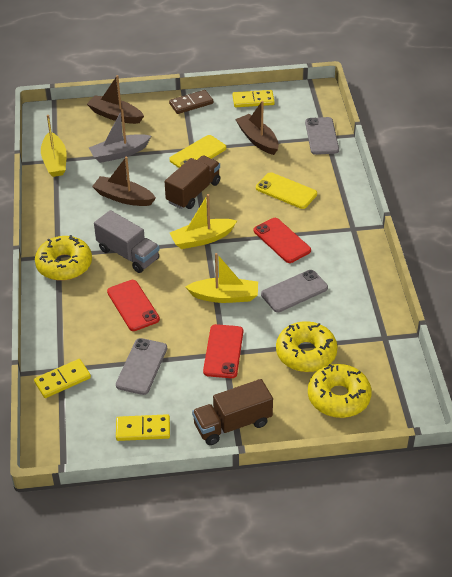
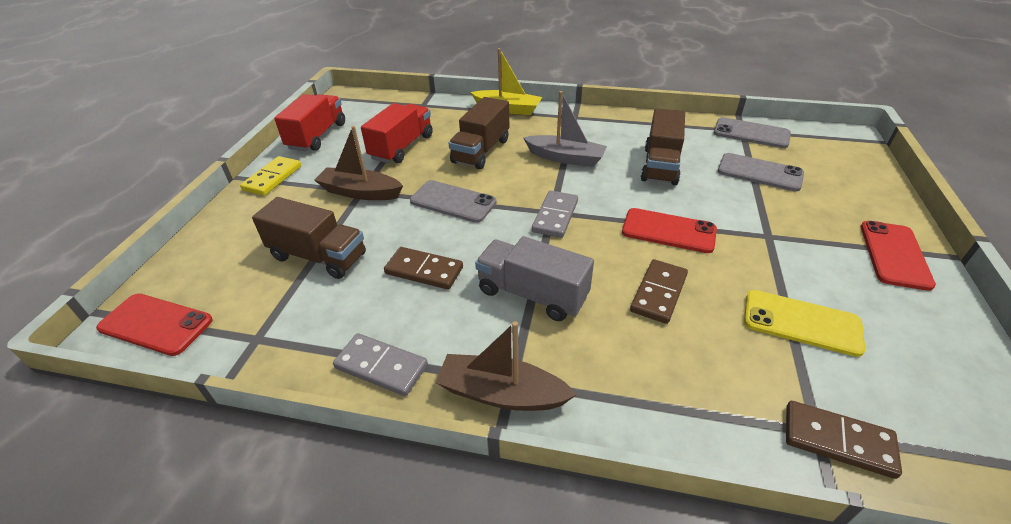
brown boat: 3 -> 2
brown domino: 1 -> 3
brown truck: 2 -> 3
grey domino: 0 -> 2
red truck: 0 -> 2
yellow boat: 3 -> 1
yellow domino: 3 -> 1
yellow donut: 3 -> 0
yellow phone: 2 -> 1

